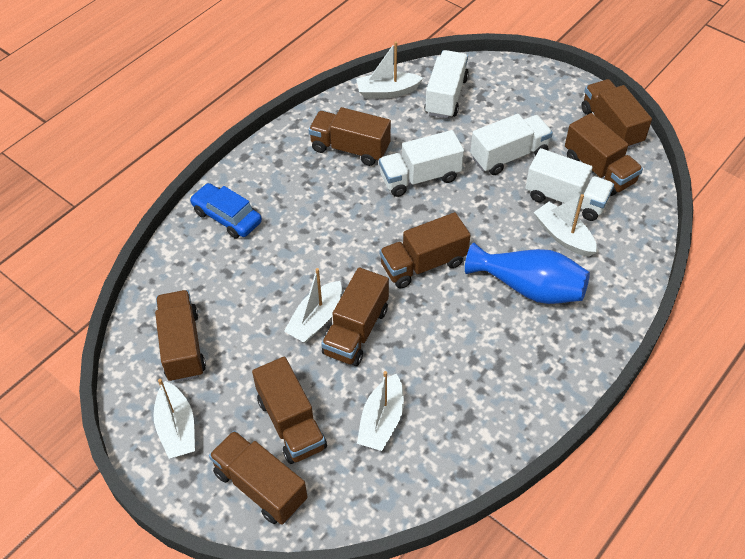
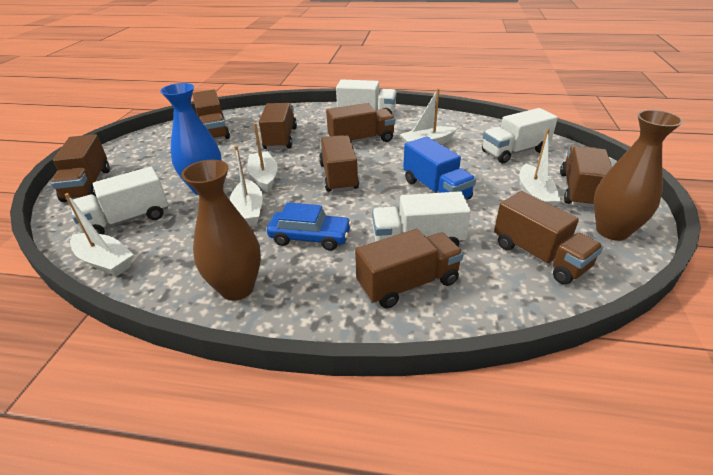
blue truck: 0 -> 1
brown vase: 0 -> 2

